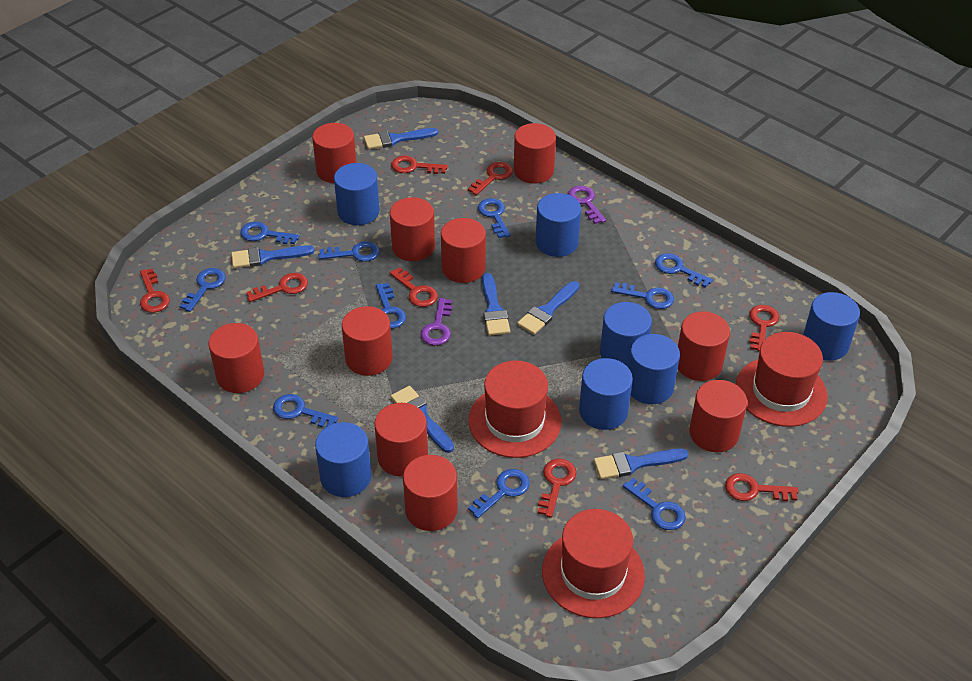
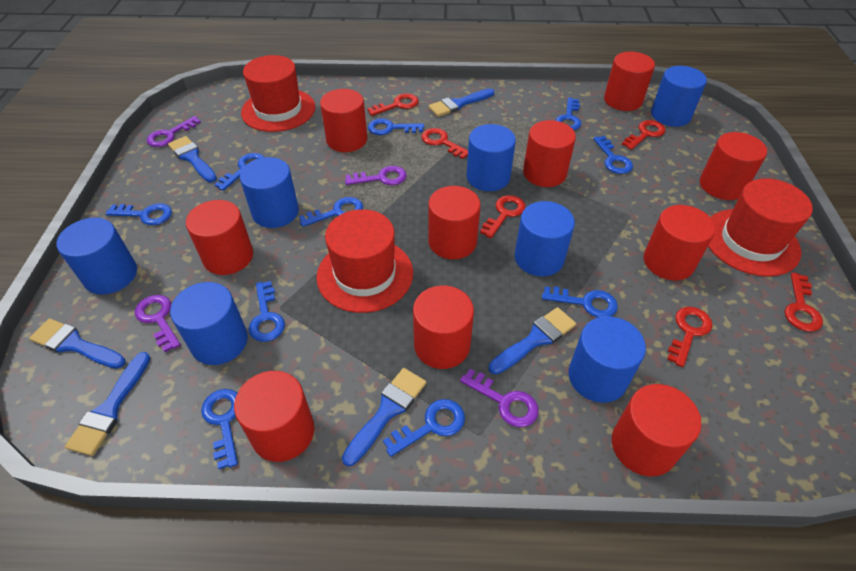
purple key: 2 -> 4
red key: 8 -> 6

